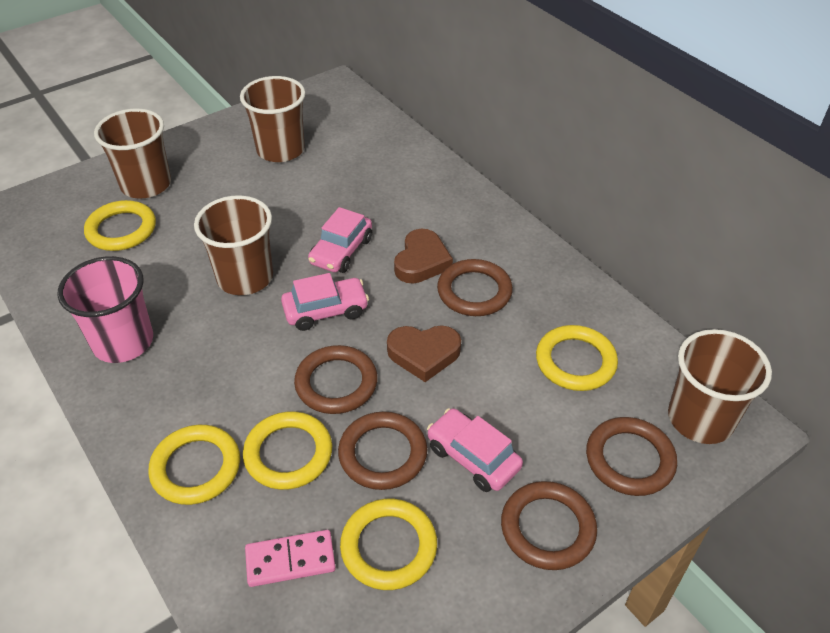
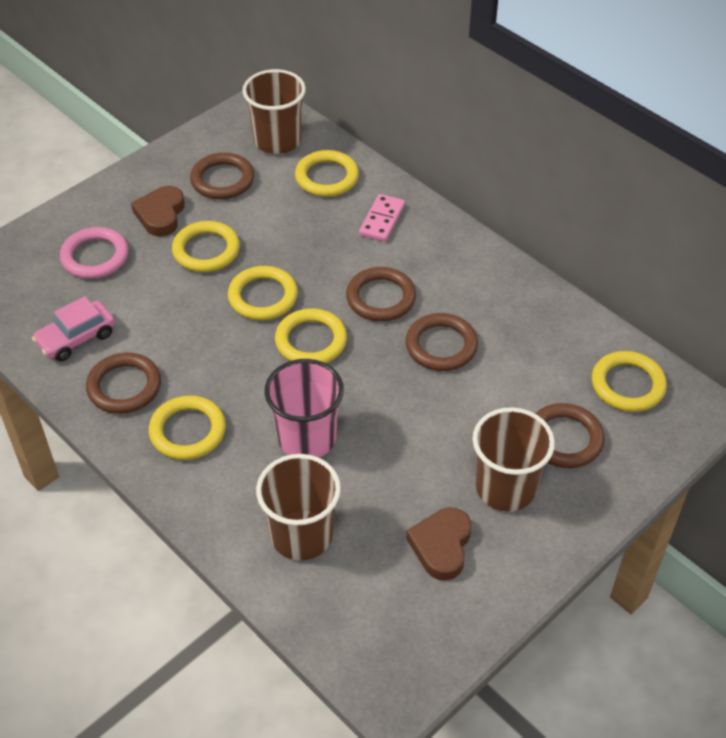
brown cup: 4 -> 3
pink car: 3 -> 1
pink ring: 0 -> 1
yellow ring: 5 -> 6

